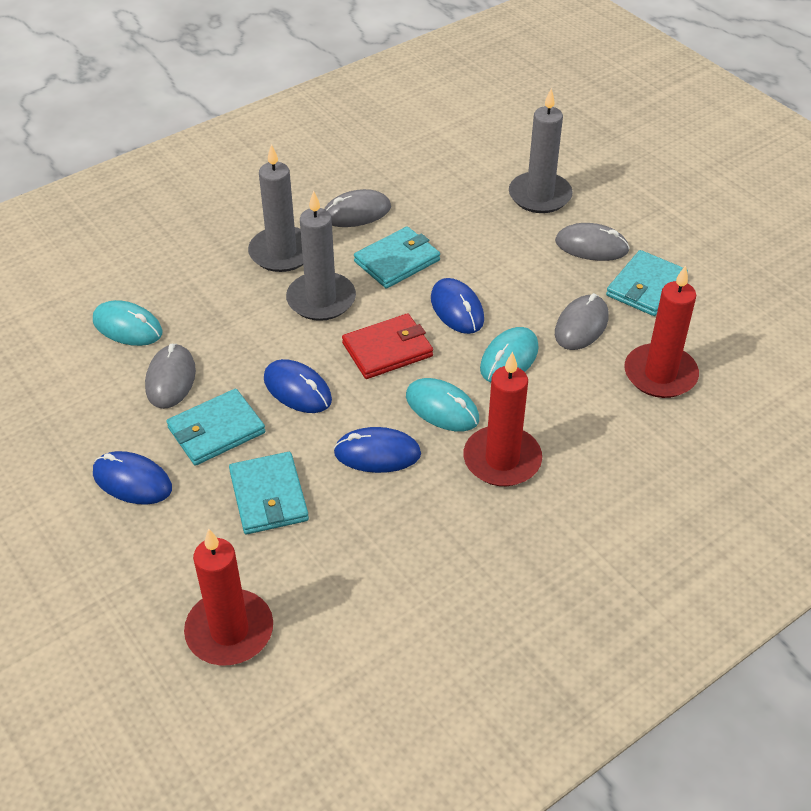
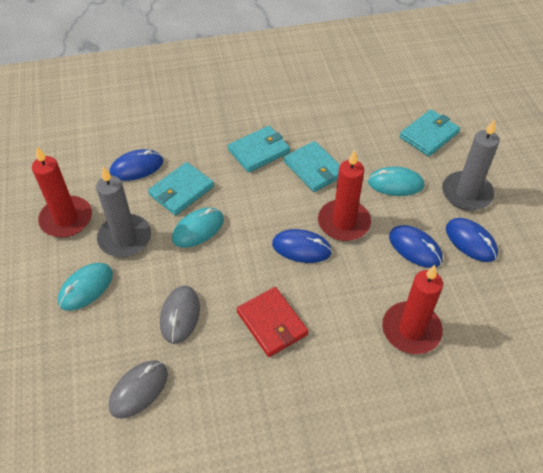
grey candle: 3 -> 2
grey mouse: 4 -> 2

